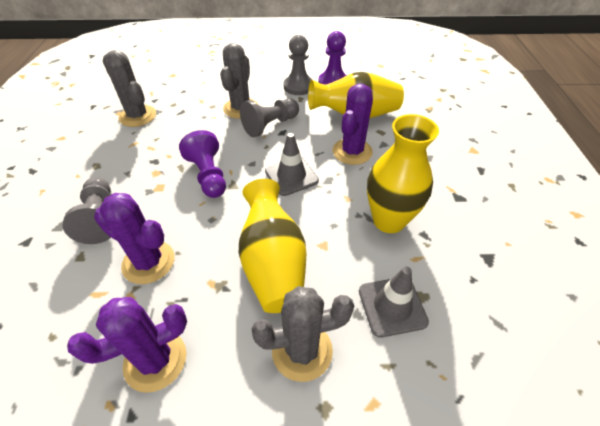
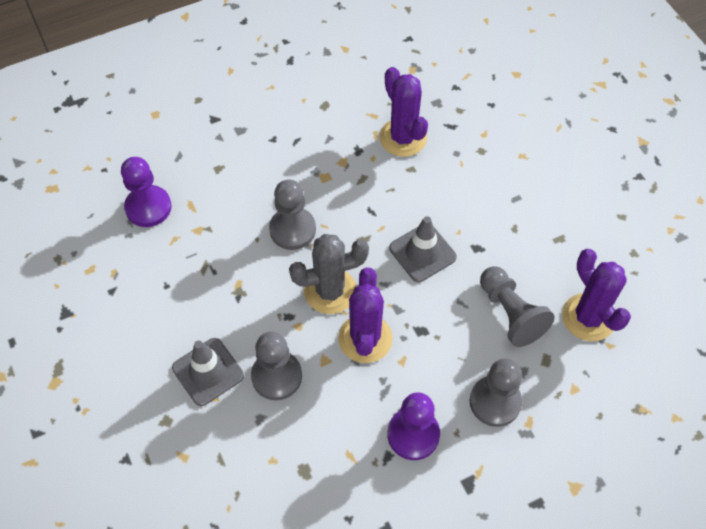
grey cactus: 3 -> 1
grey pawn: 3 -> 4
yellow vase: 3 -> 0

